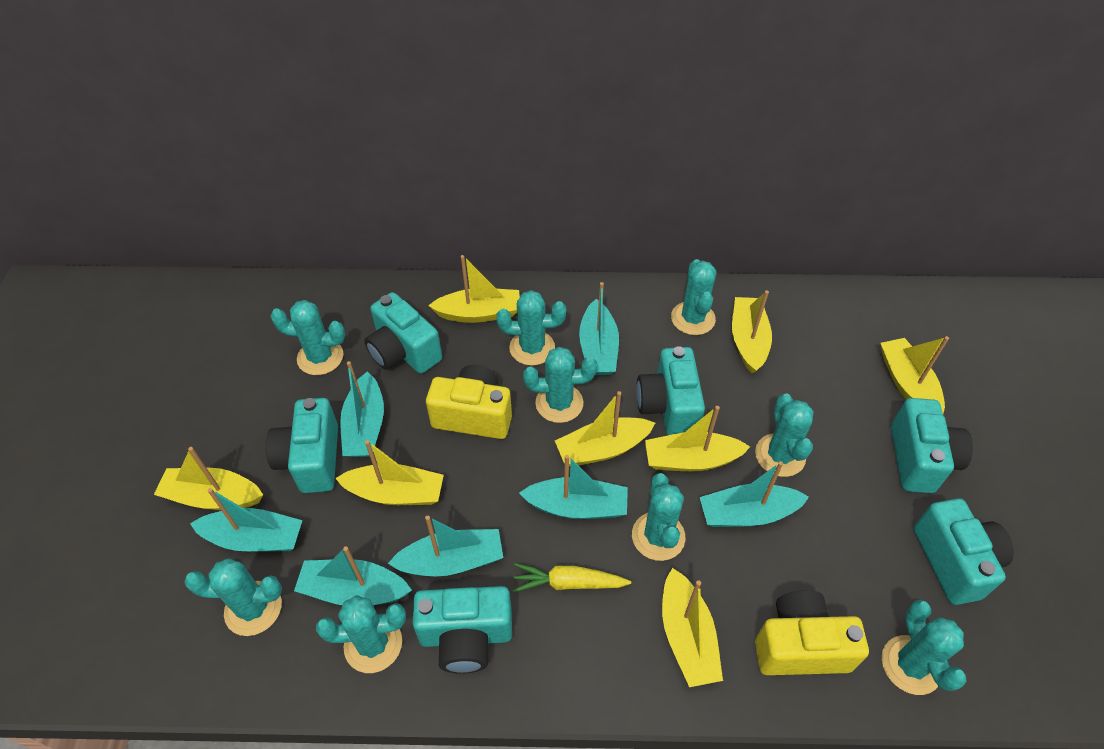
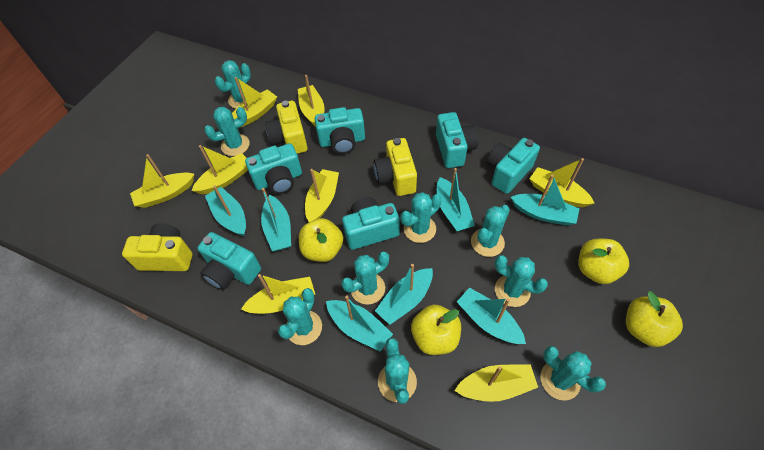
yellow apple: 0 -> 4
yellow camera: 2 -> 3
yellow carrot: 1 -> 0

